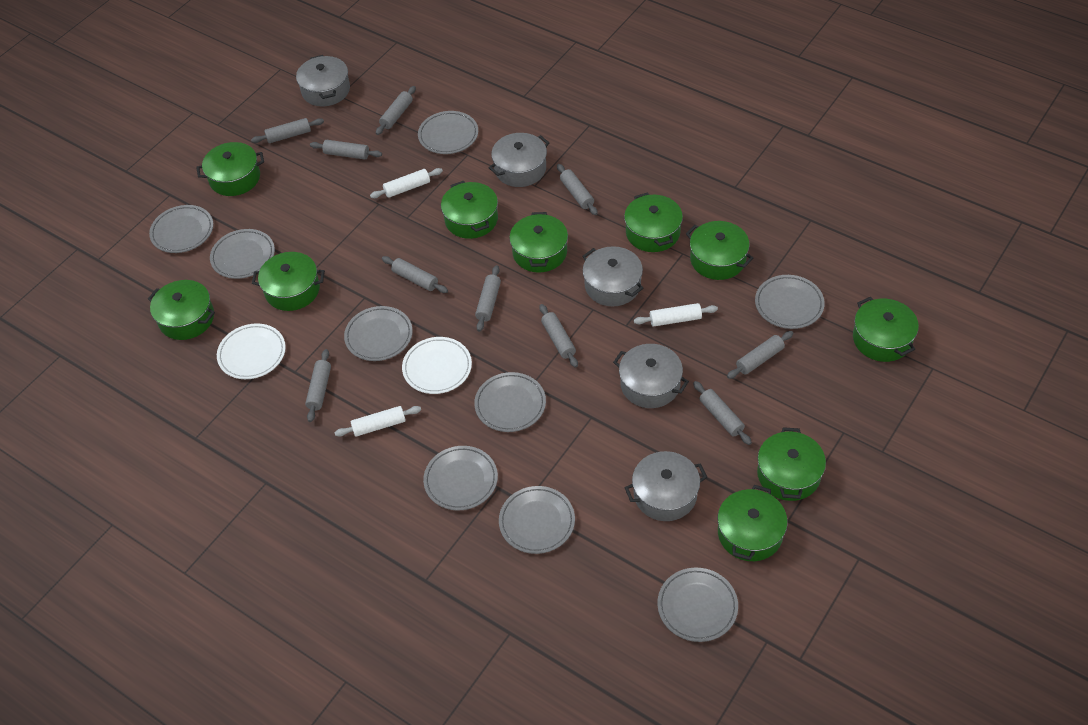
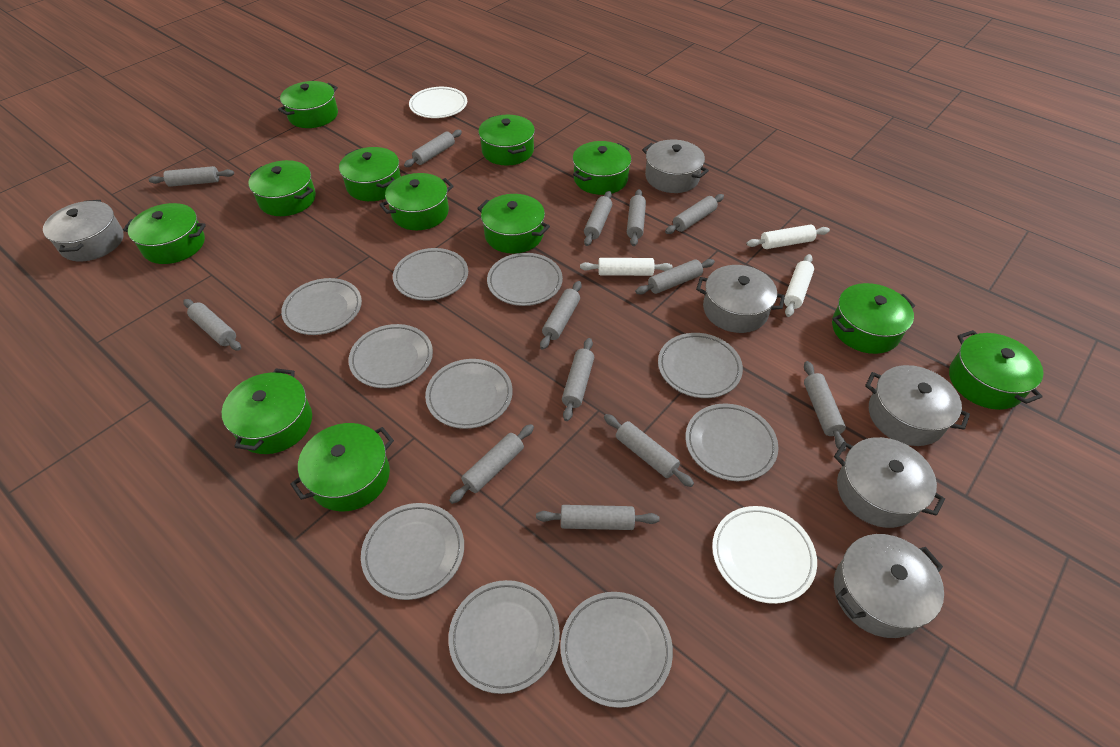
green pot: 10 -> 12
grey plate: 9 -> 10
grey pot: 5 -> 6
grey rolling pin: 10 -> 13

